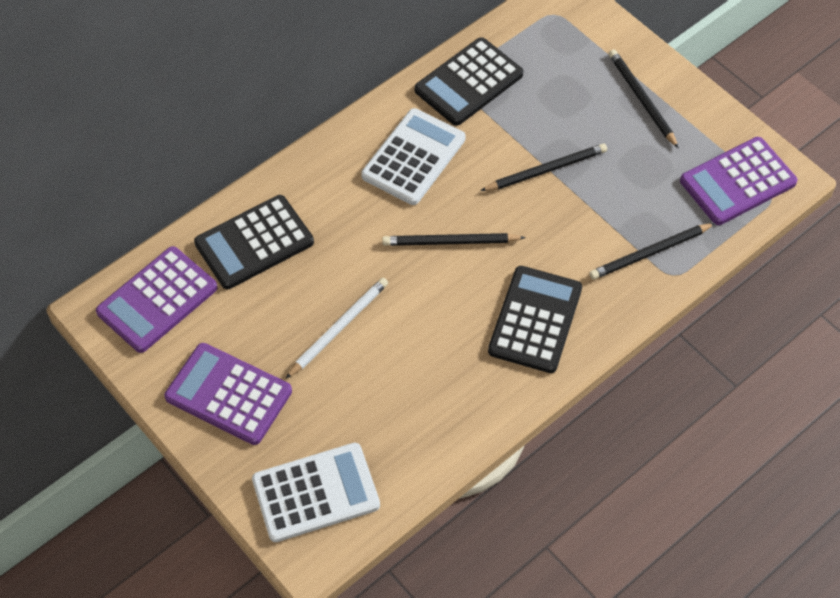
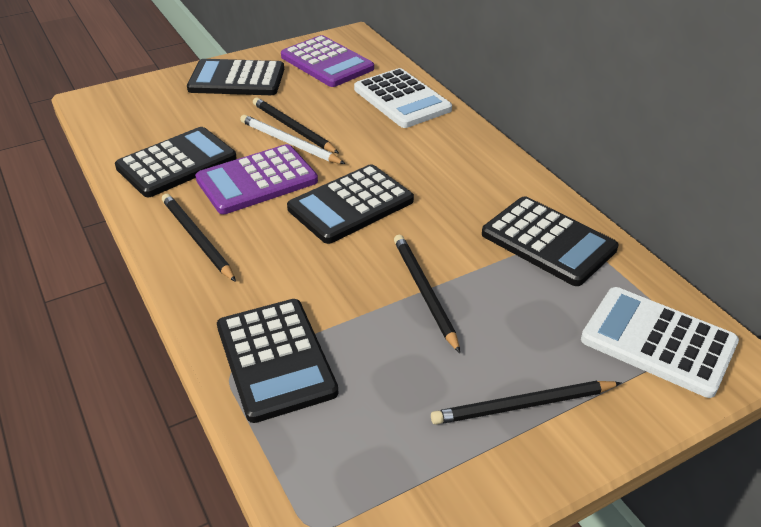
black calculator: 3 -> 5
purple calculator: 3 -> 2

